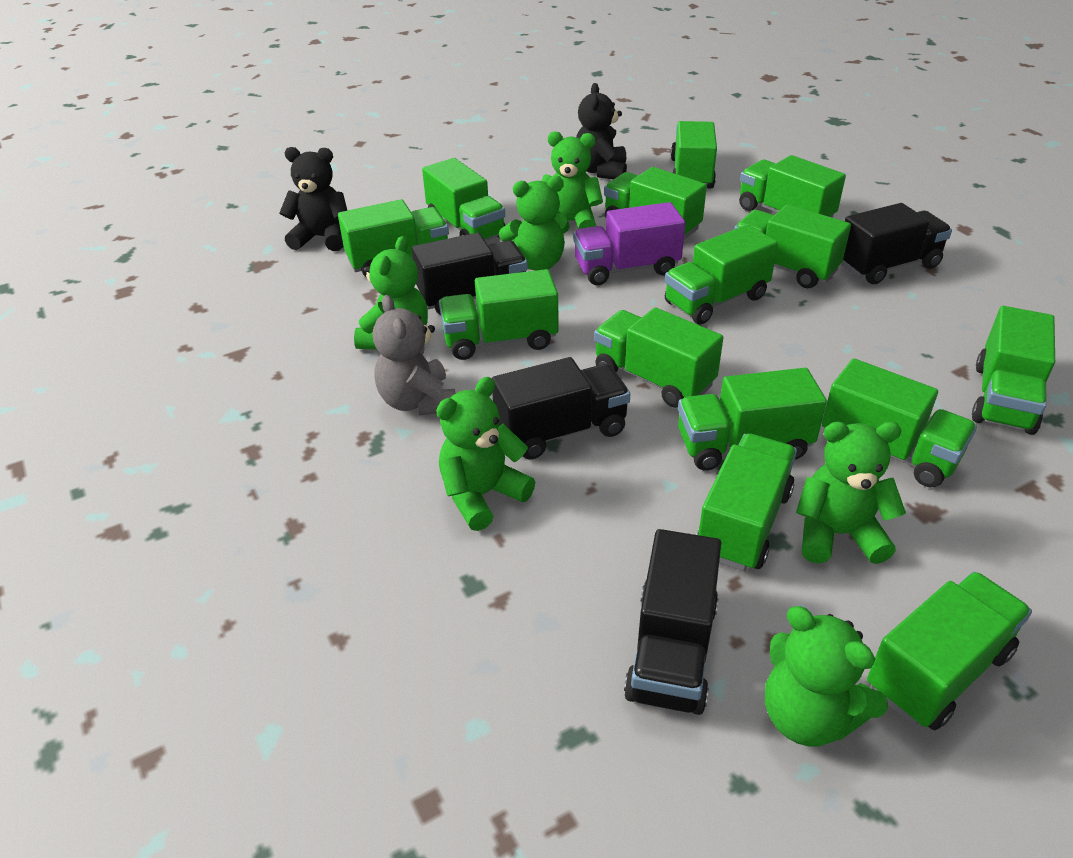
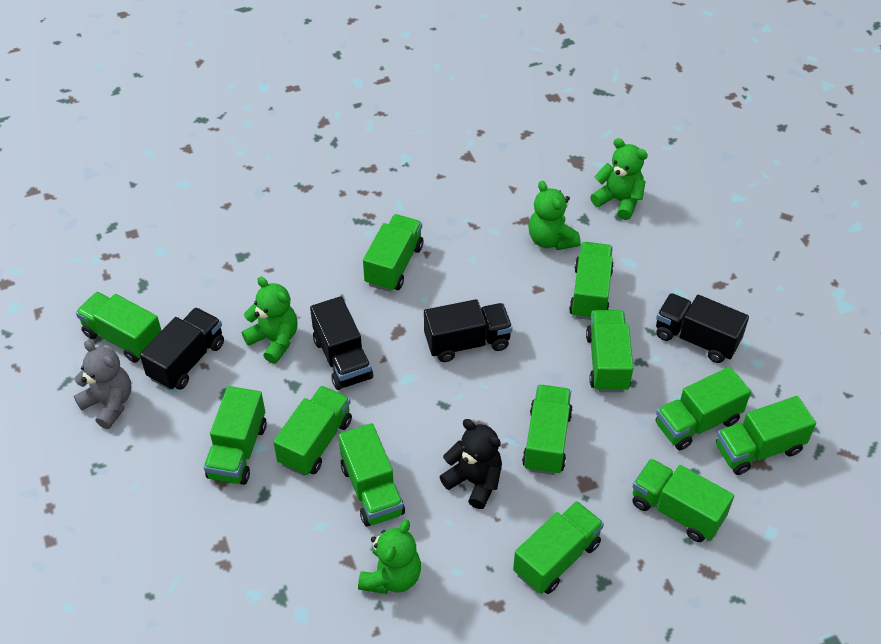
black teddy bear: 2 -> 1
green teddy bear: 6 -> 4
green truck: 14 -> 12
purple truck: 1 -> 0

